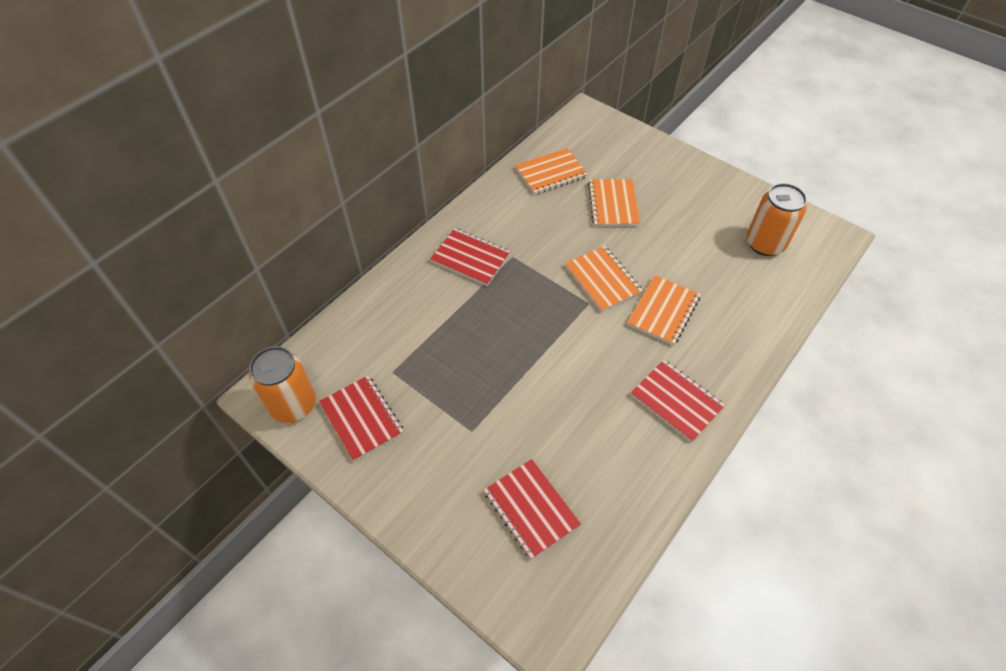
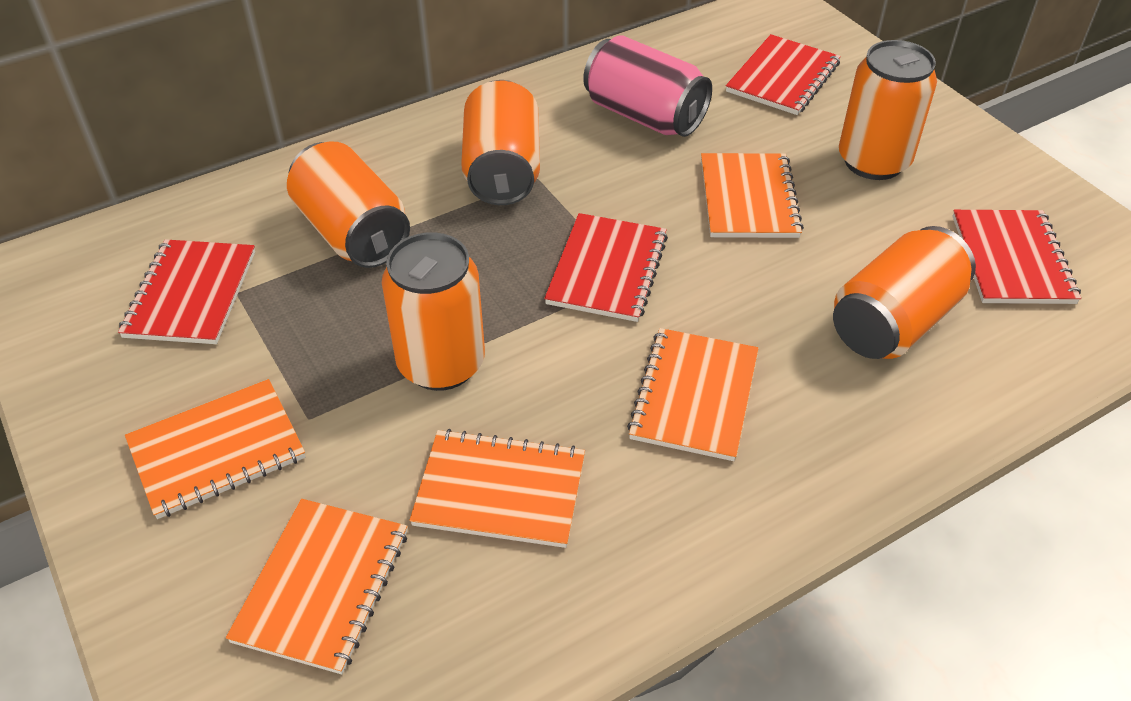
orange can: 2 -> 5
orange notebook: 4 -> 5
pink can: 0 -> 1

